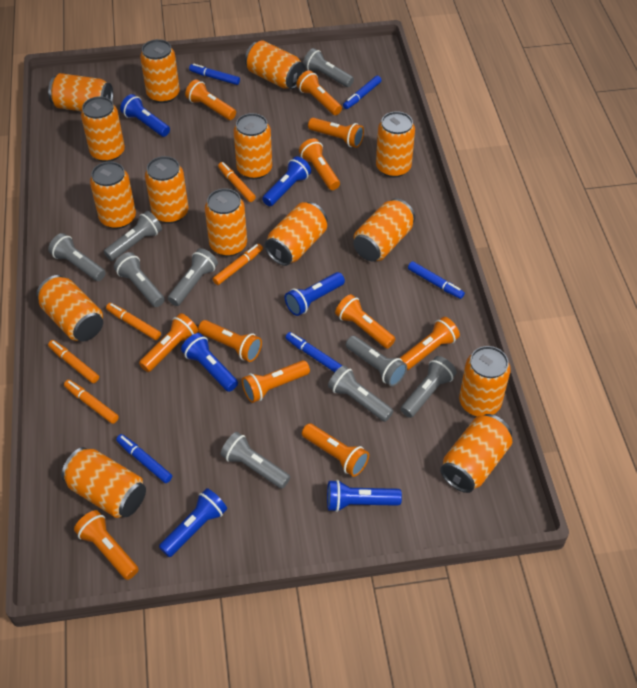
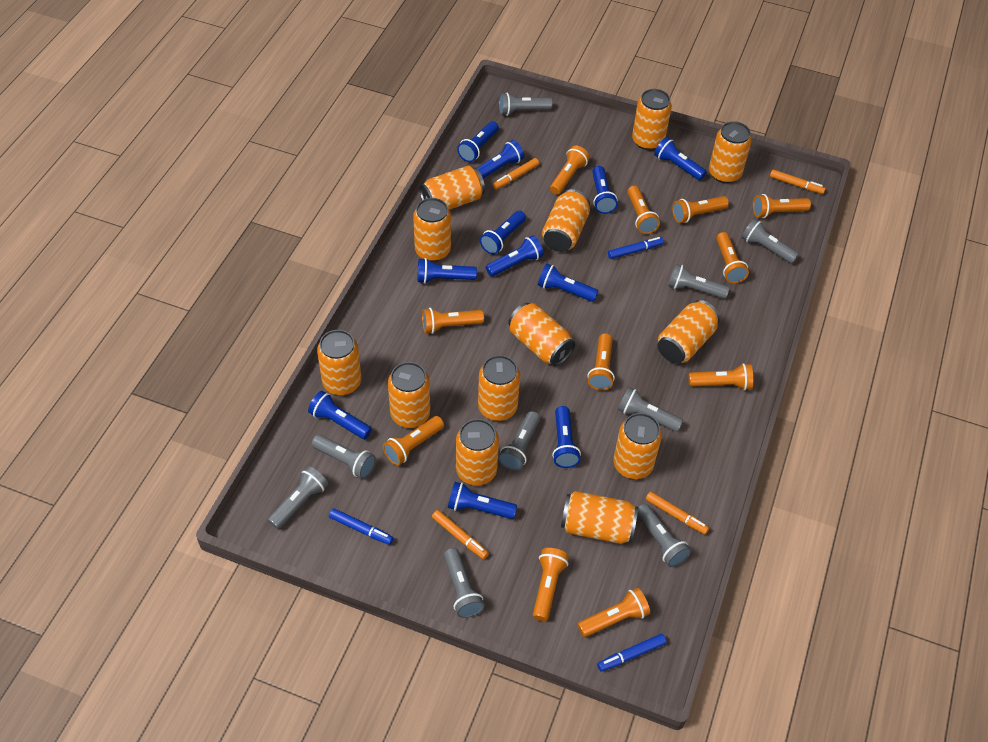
blue flashlight: 6 -> 11
blue marker: 5 -> 3
orange can: 15 -> 13
orange marker: 5 -> 4

